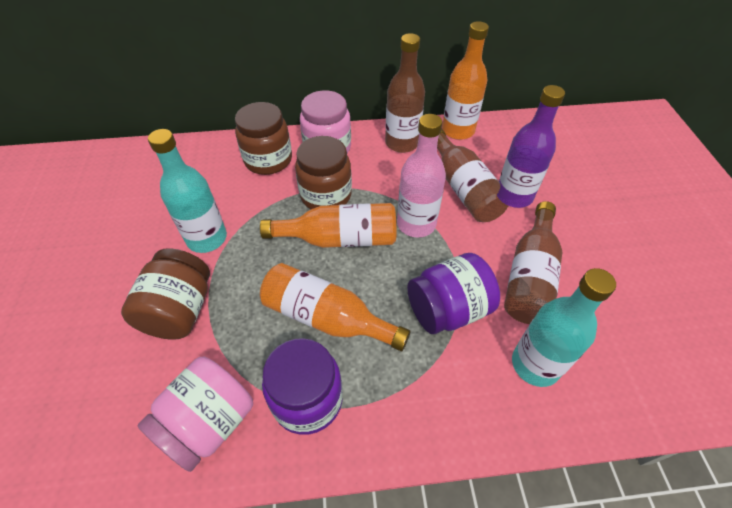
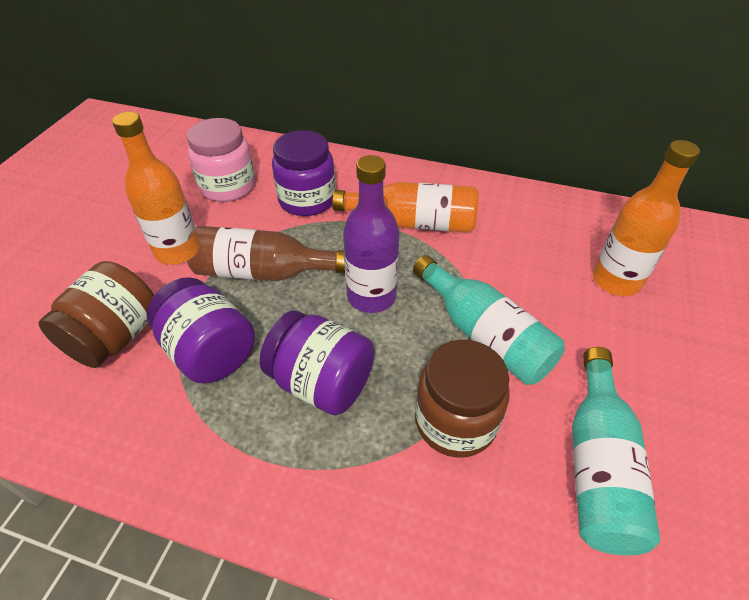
brown bottle: 3 -> 1
brown jar: 3 -> 2
pink bottle: 1 -> 0
pink jar: 2 -> 1
purple jar: 2 -> 3

